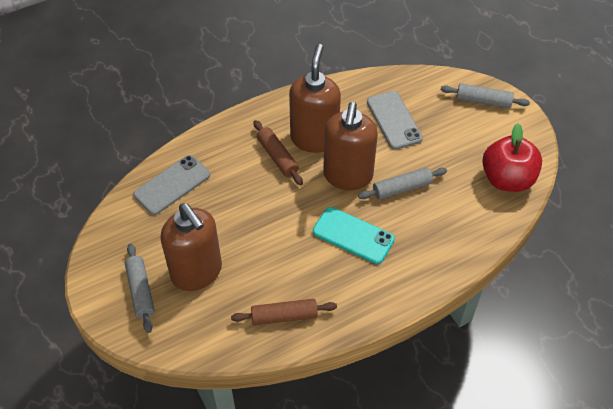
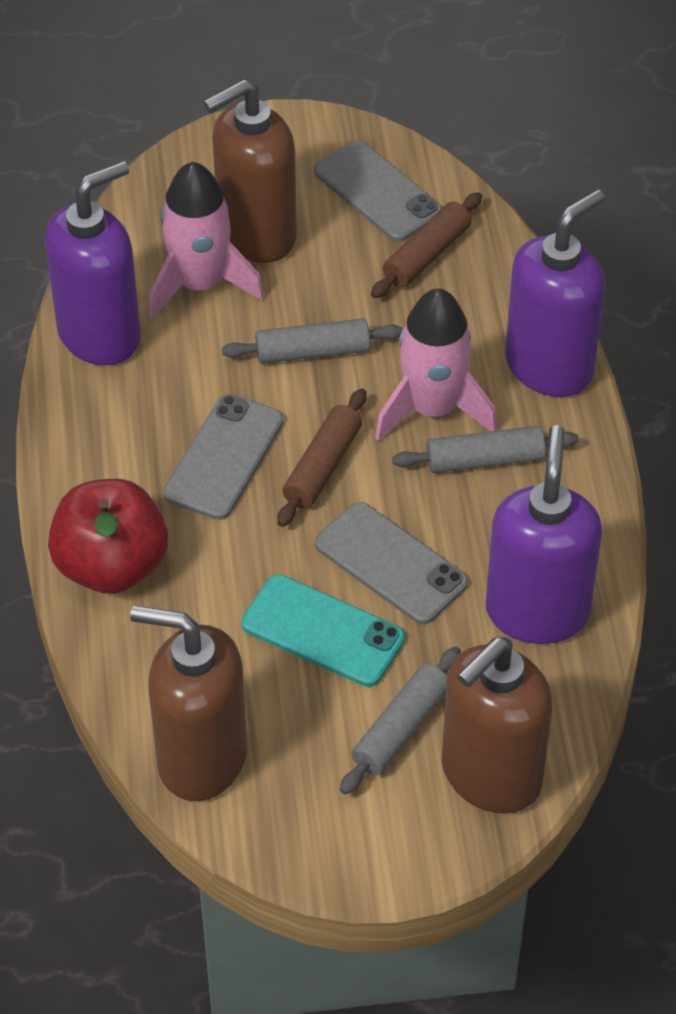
grey phone: 2 -> 3
pink rocket: 0 -> 2
purple soap dispenser: 0 -> 3

